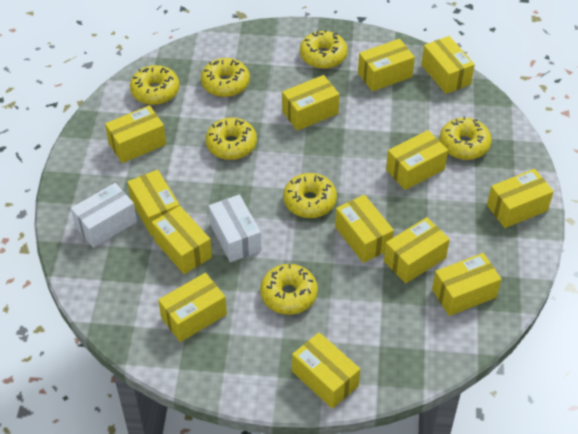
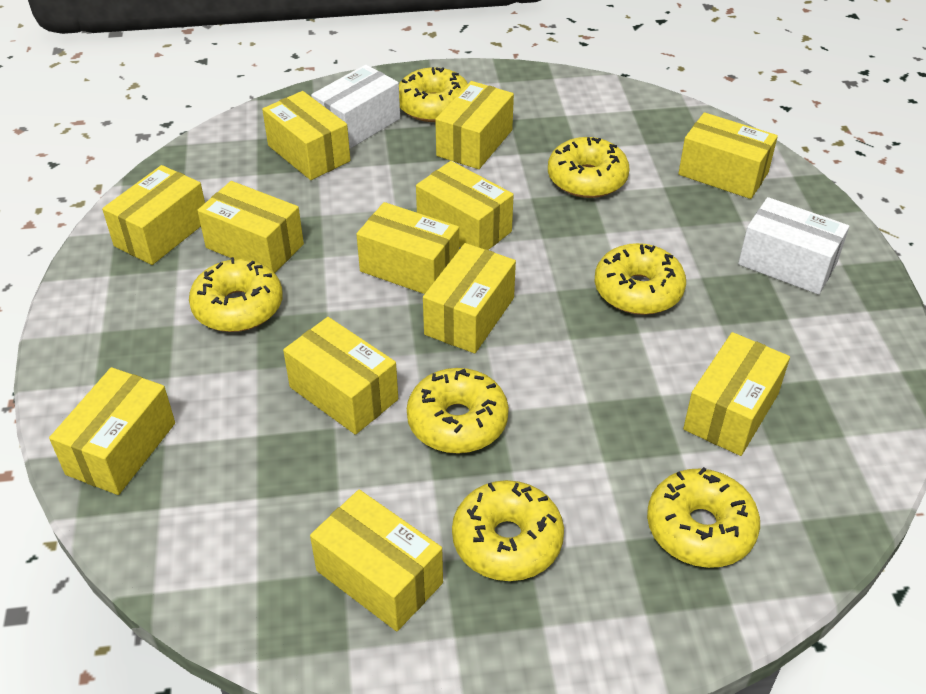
yellow box: 13 -> 12

